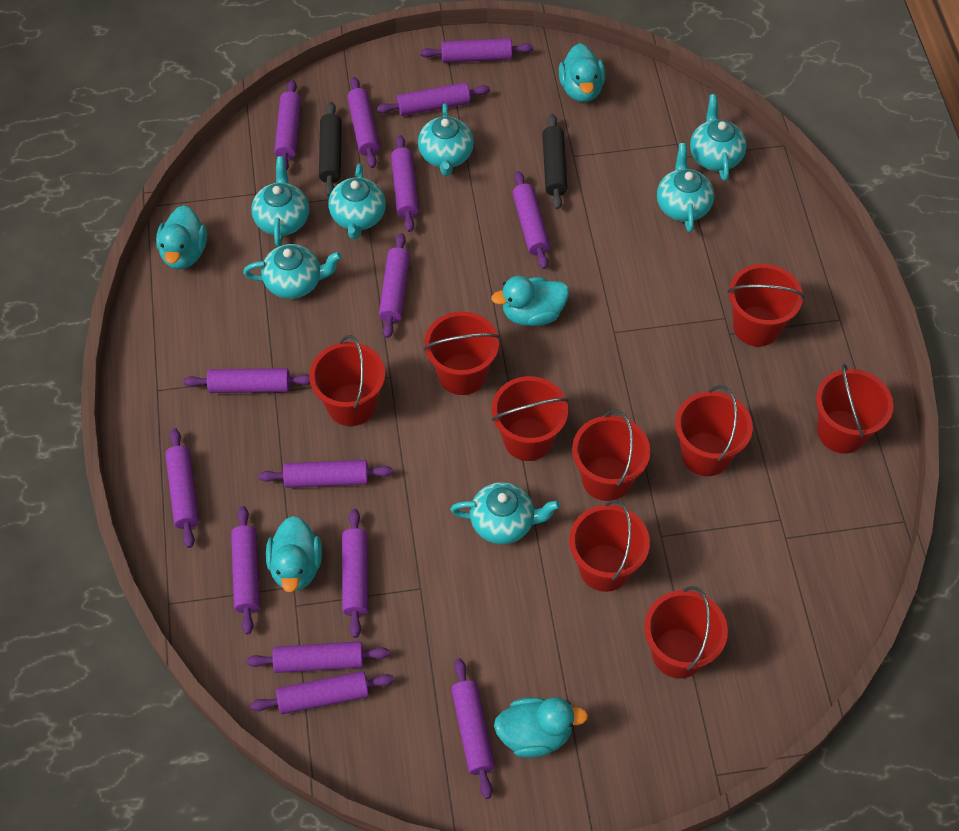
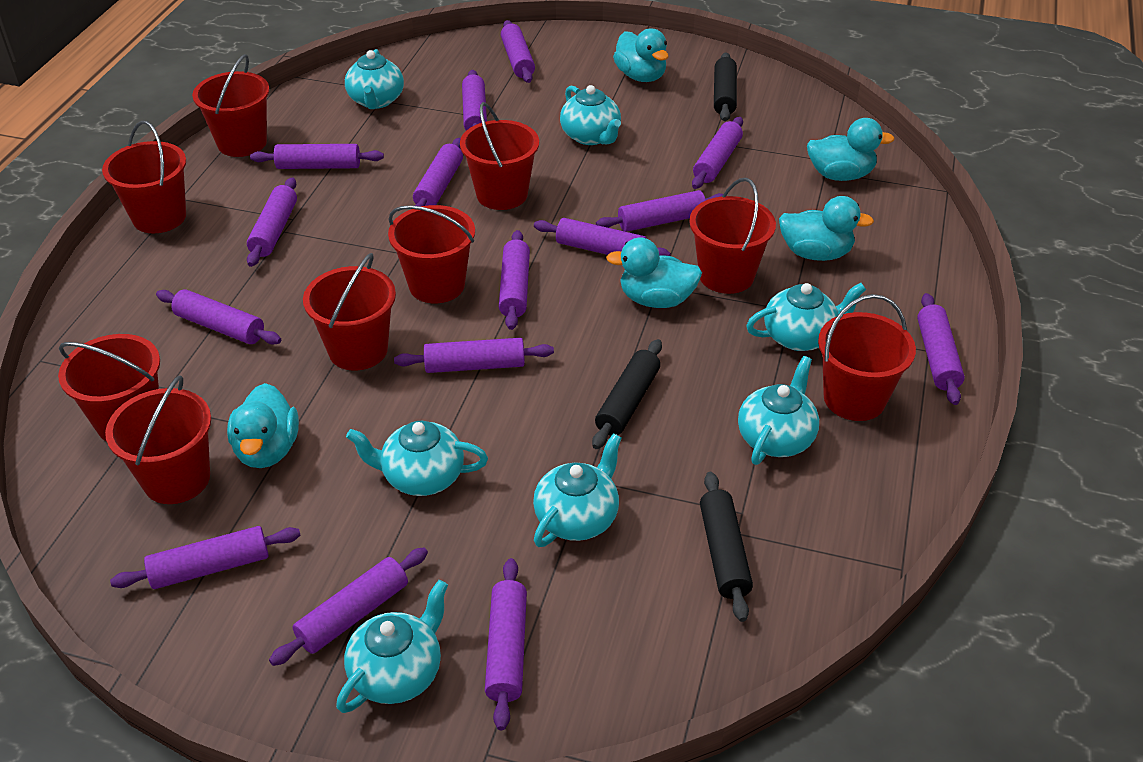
black rolling pin: 2 -> 3

